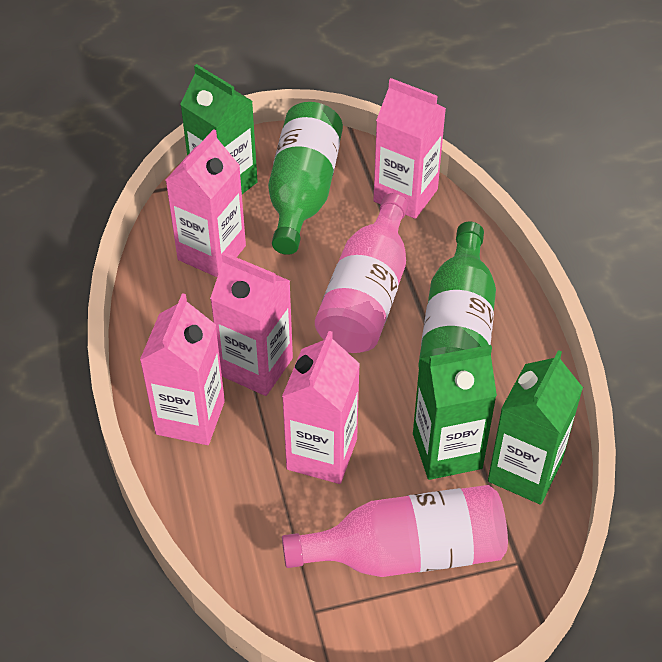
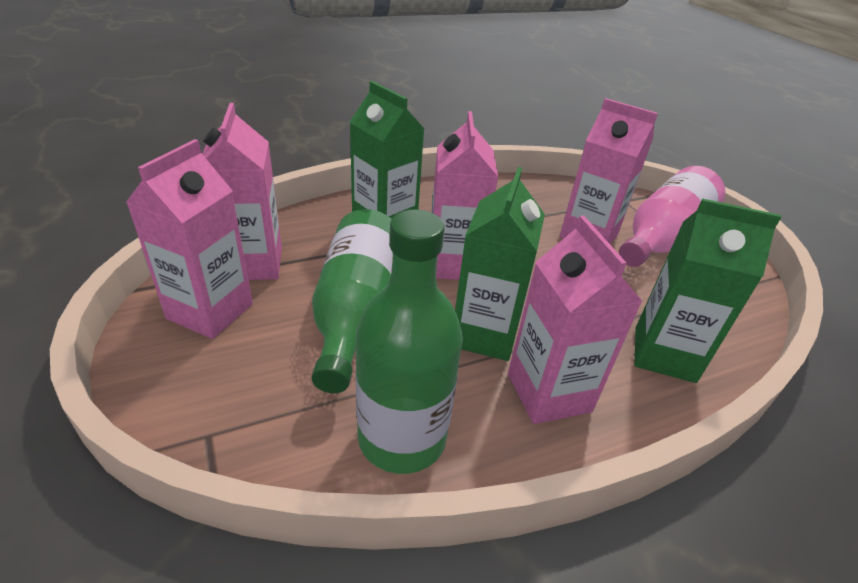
pink bottle: 2 -> 1

